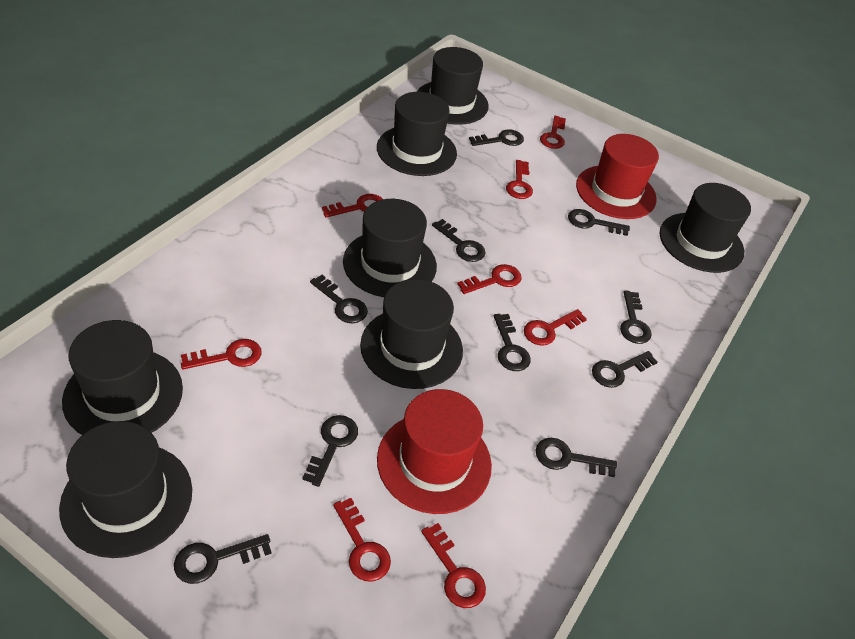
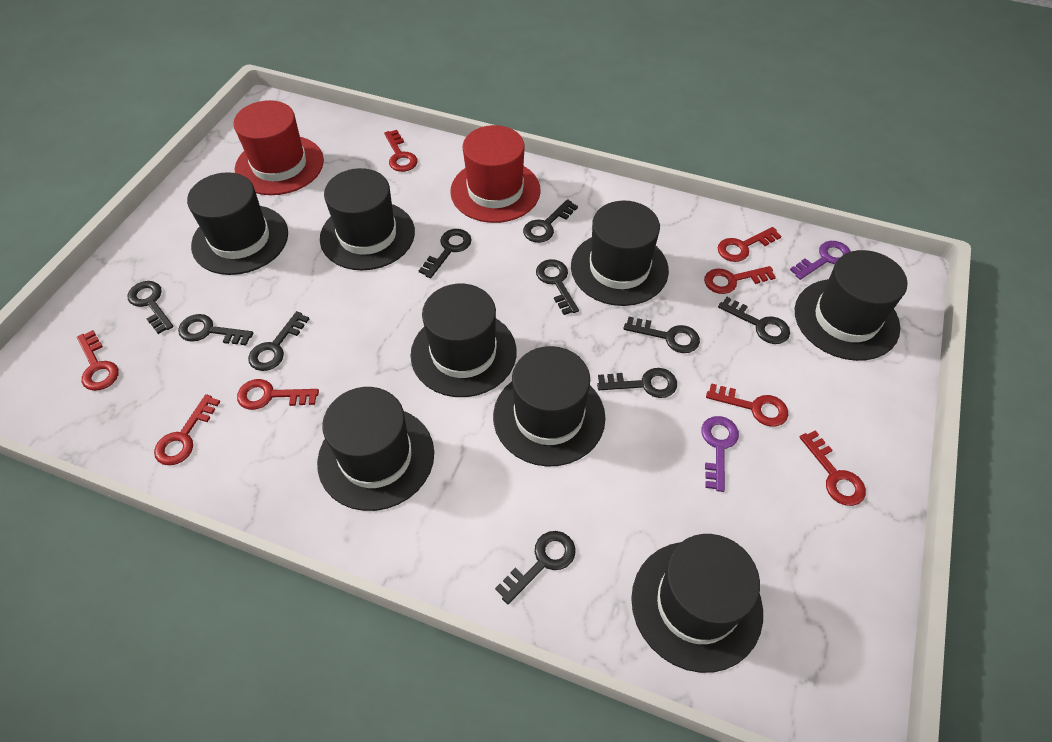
black hat: 7 -> 8
purple key: 0 -> 2

